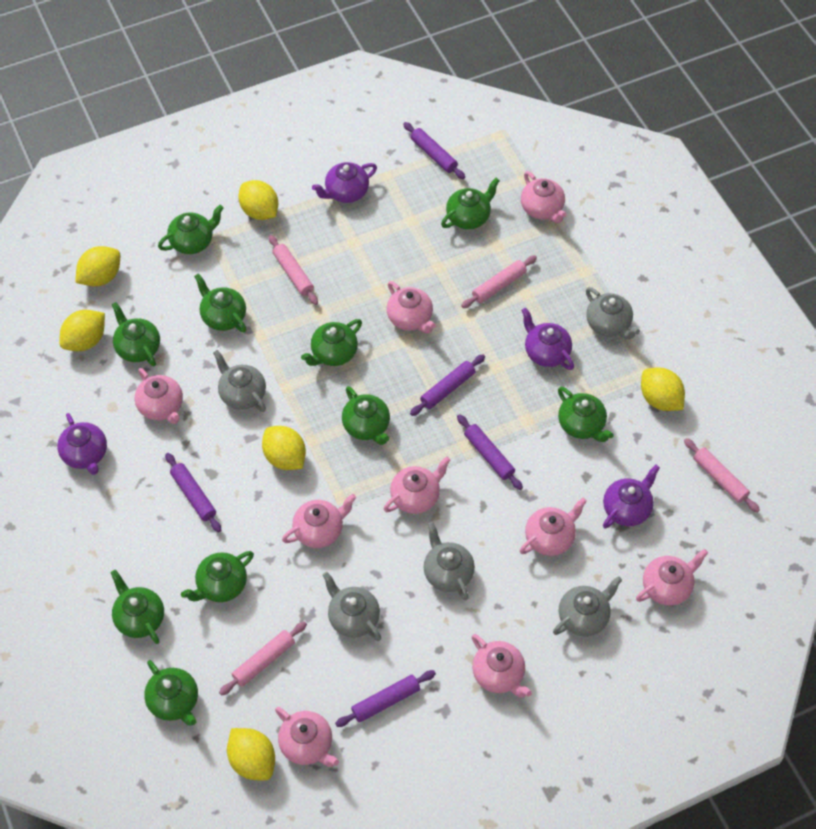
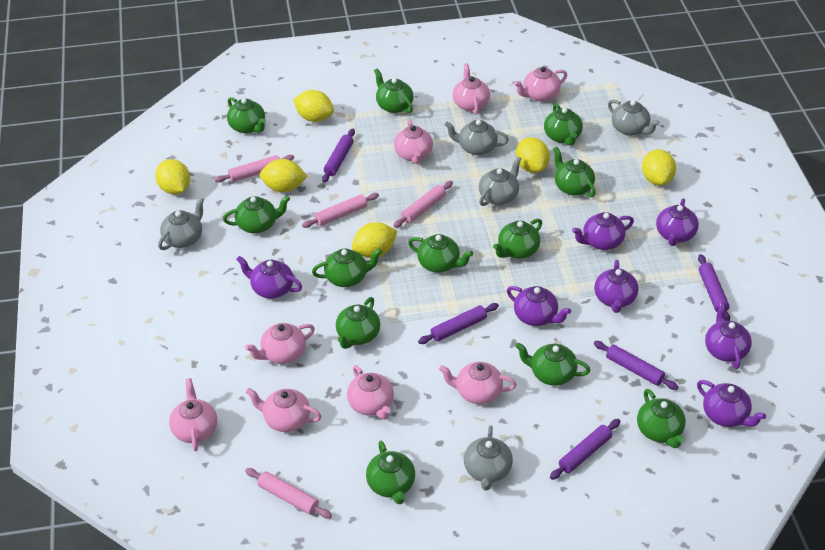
green teapot: 10 -> 12
pink teapot: 9 -> 8
purple teapot: 4 -> 7

